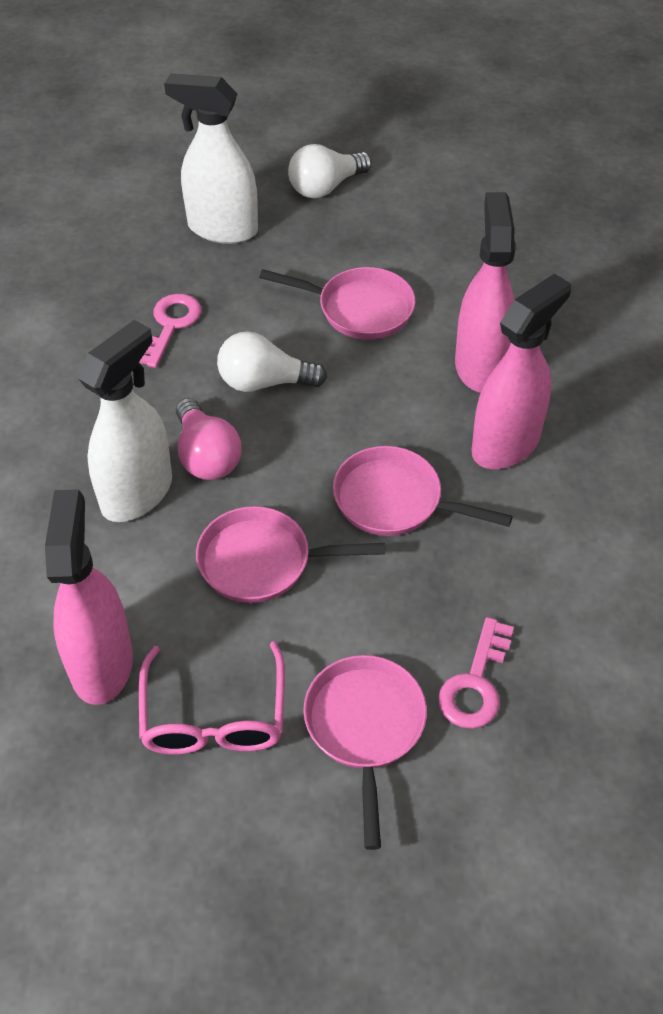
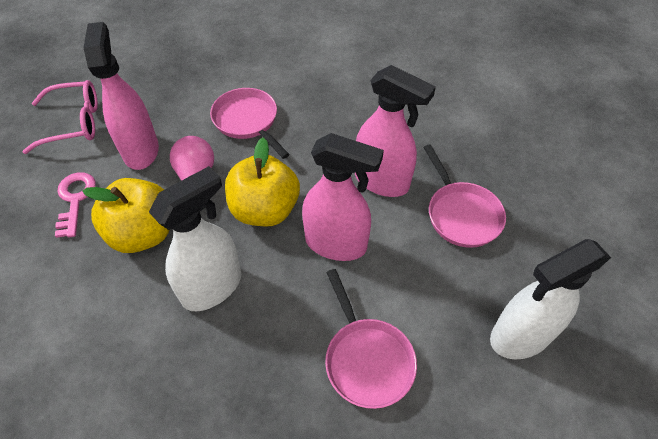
pink key: 2 -> 1
pink pan: 4 -> 3
white light bulb: 2 -> 0
yellow apple: 0 -> 2

